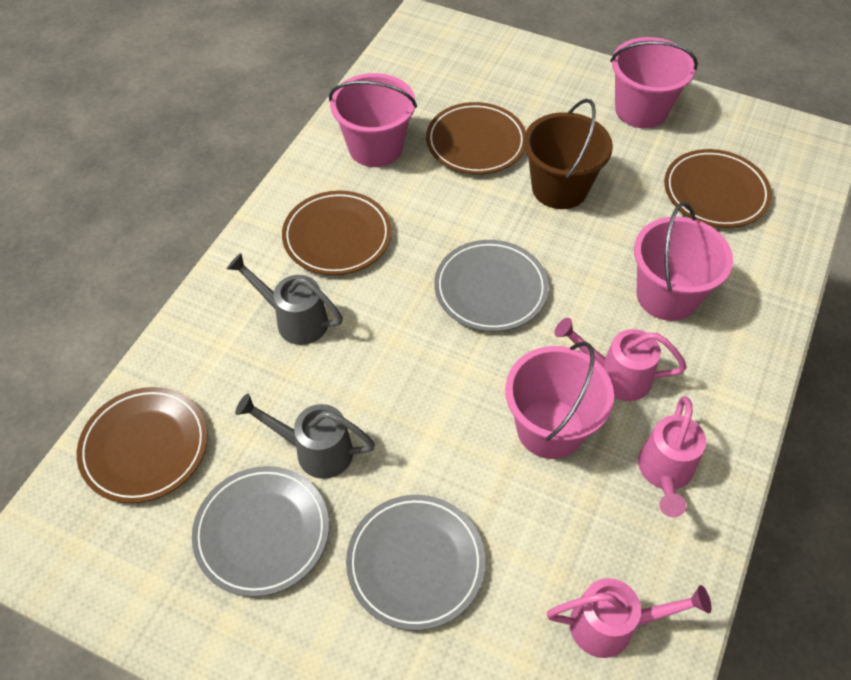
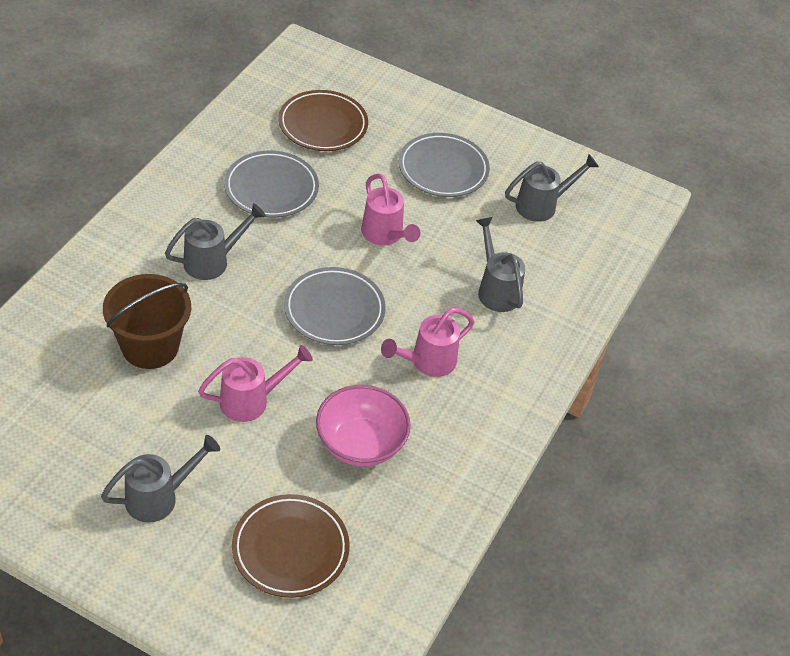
brown plate: 4 -> 2
grey watering can: 2 -> 4
pink bowl: 0 -> 1
pink bucket: 4 -> 0

